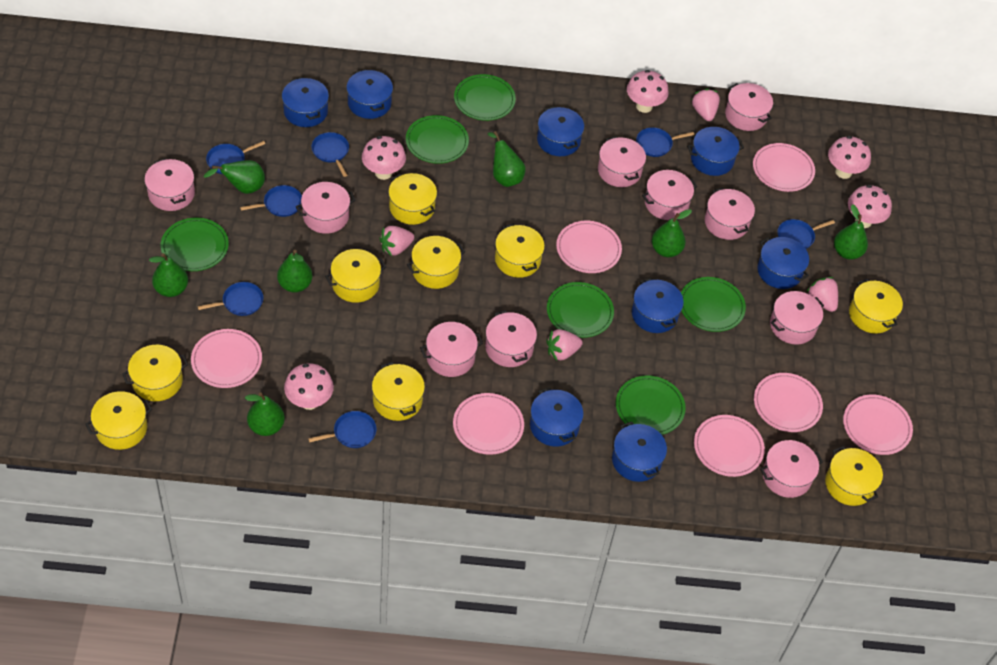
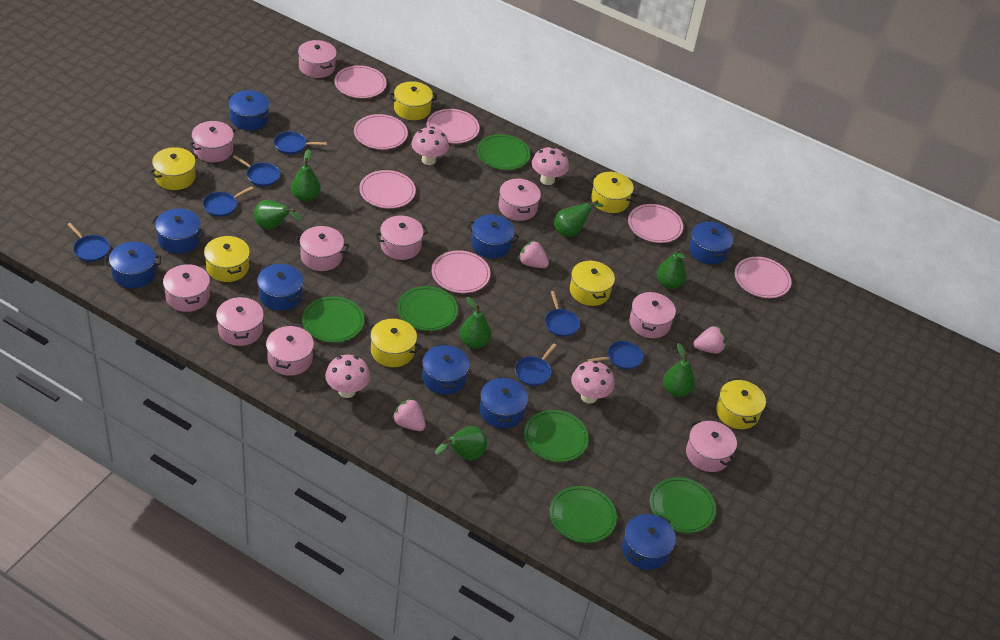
blue pot: 8 -> 9
pink mushroom: 5 -> 4
pink strawberry: 4 -> 3
yellow pot: 9 -> 7

